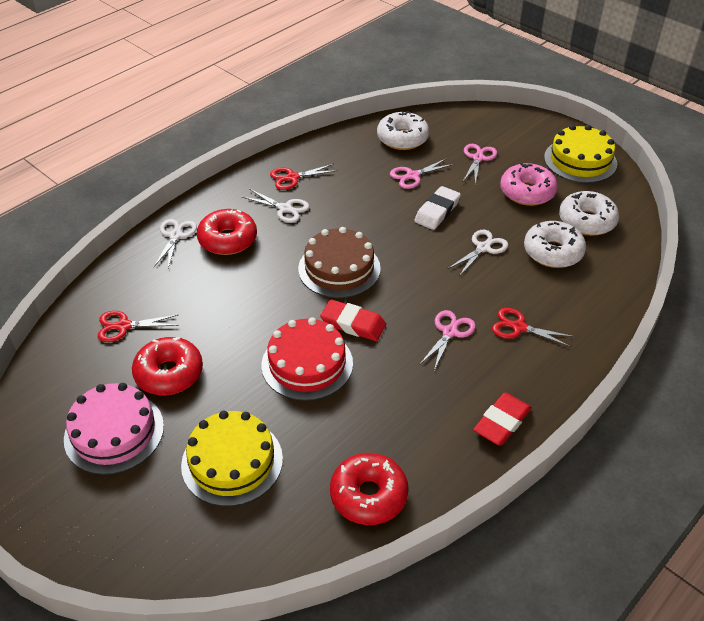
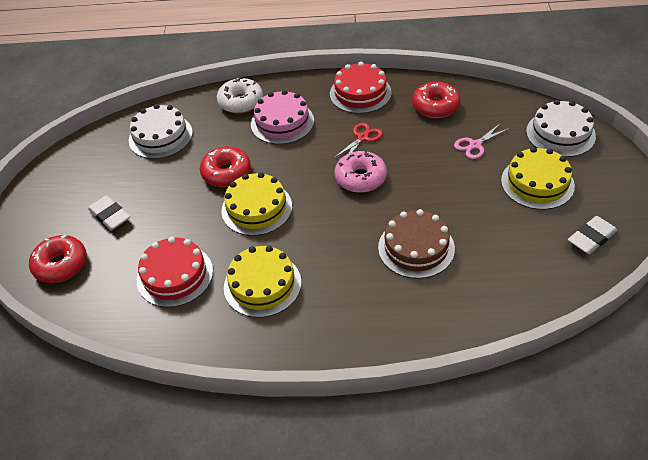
pink scissors: 3 -> 1
red cake: 1 -> 2
red eraser: 2 -> 0
red scissors: 3 -> 1
white cake: 0 -> 2
white donut: 3 -> 1
white eraser: 1 -> 2
white scissors: 3 -> 0
yellow cake: 2 -> 3

